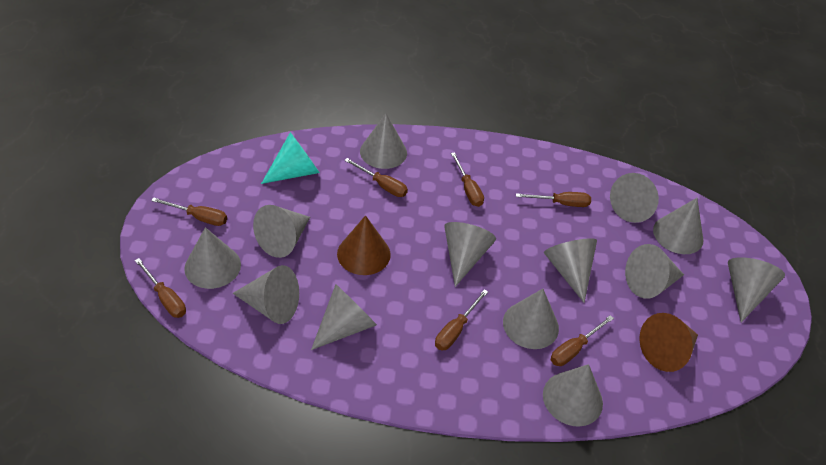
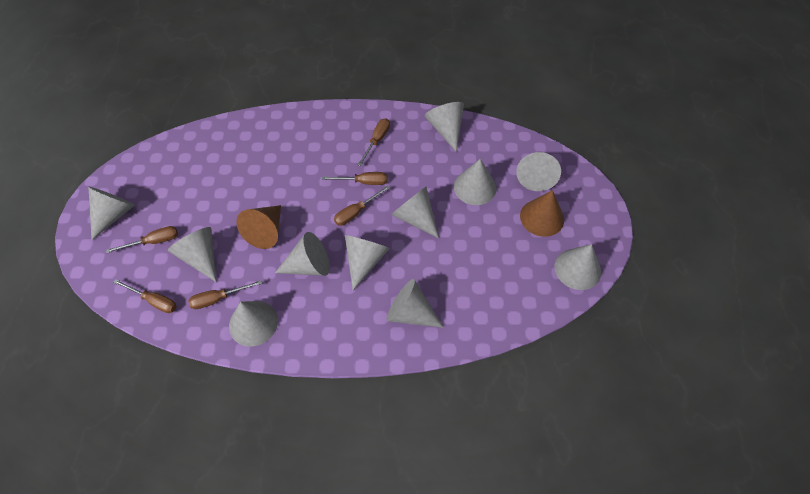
brown screwdriver: 7 -> 6
grey cone: 13 -> 11
turquoise cone: 1 -> 0

